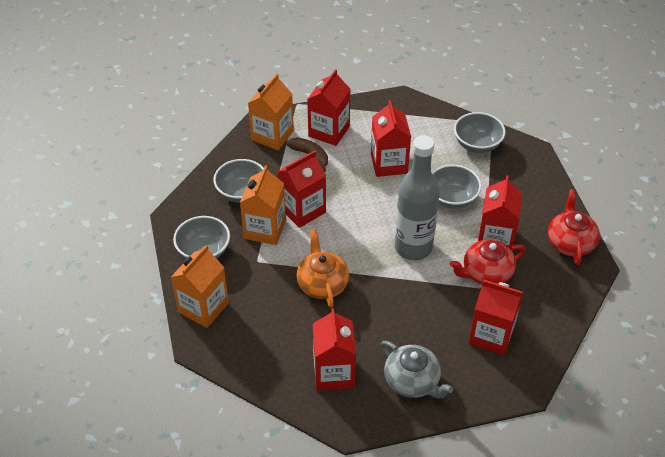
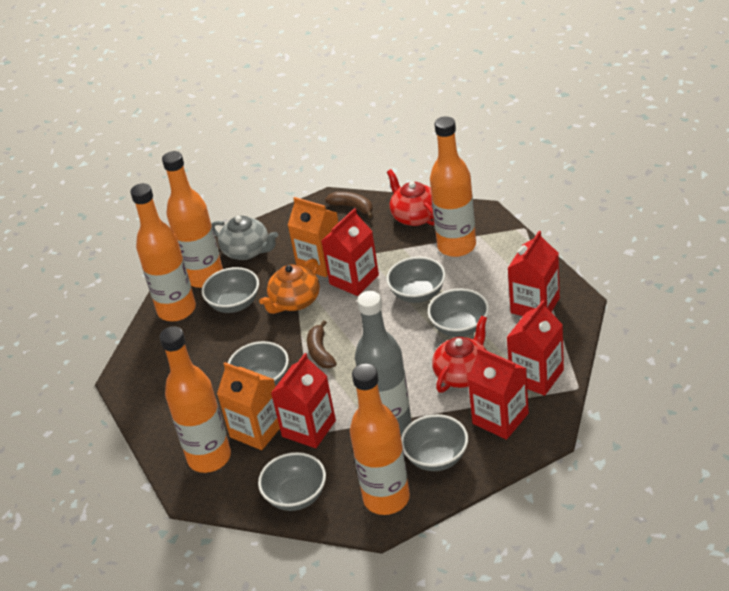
brown banana: 1 -> 2
grey bowl: 4 -> 6
orange bottle: 0 -> 5
orange carton: 3 -> 2
red carton: 6 -> 5

